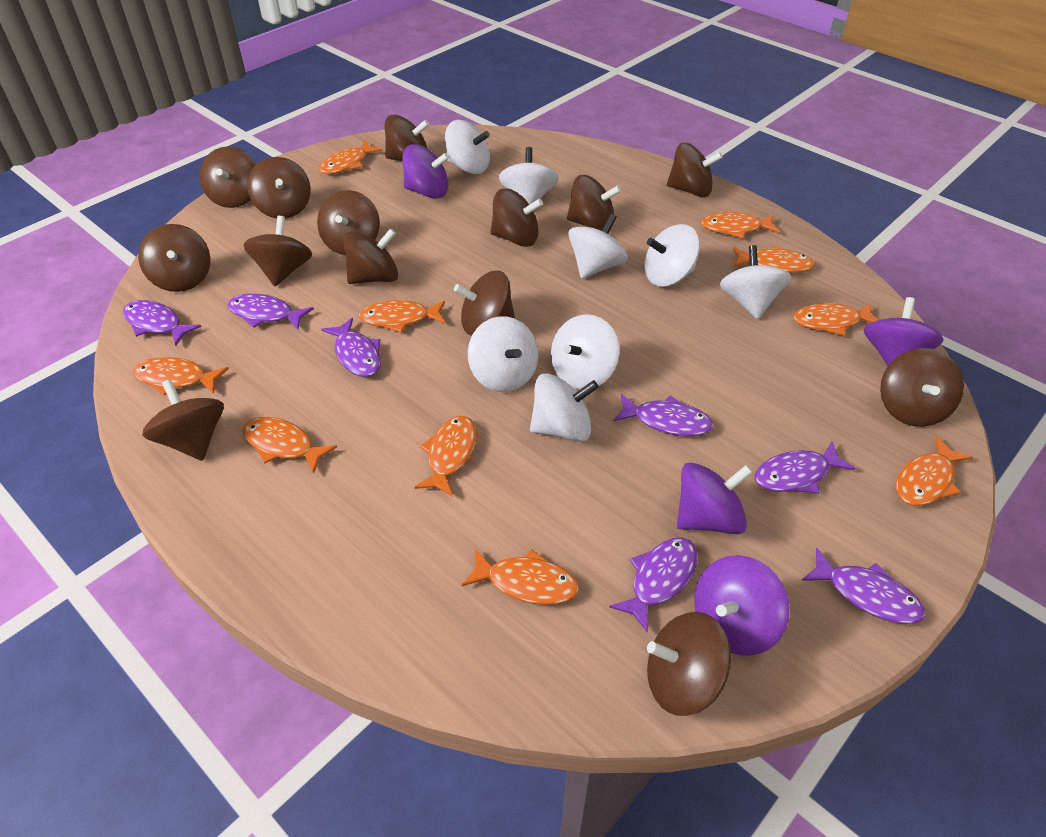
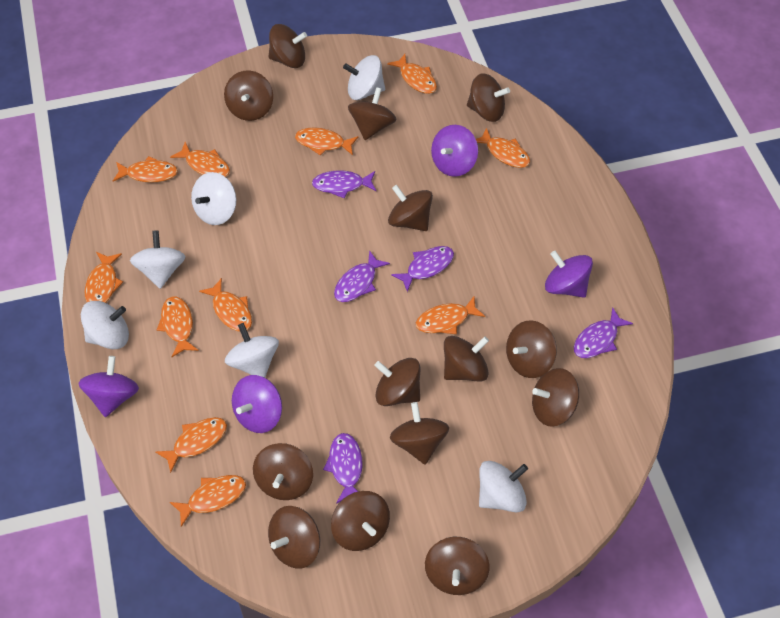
orange fish: 10 -> 11
purple fish: 7 -> 5
white spinning top: 8 -> 6

